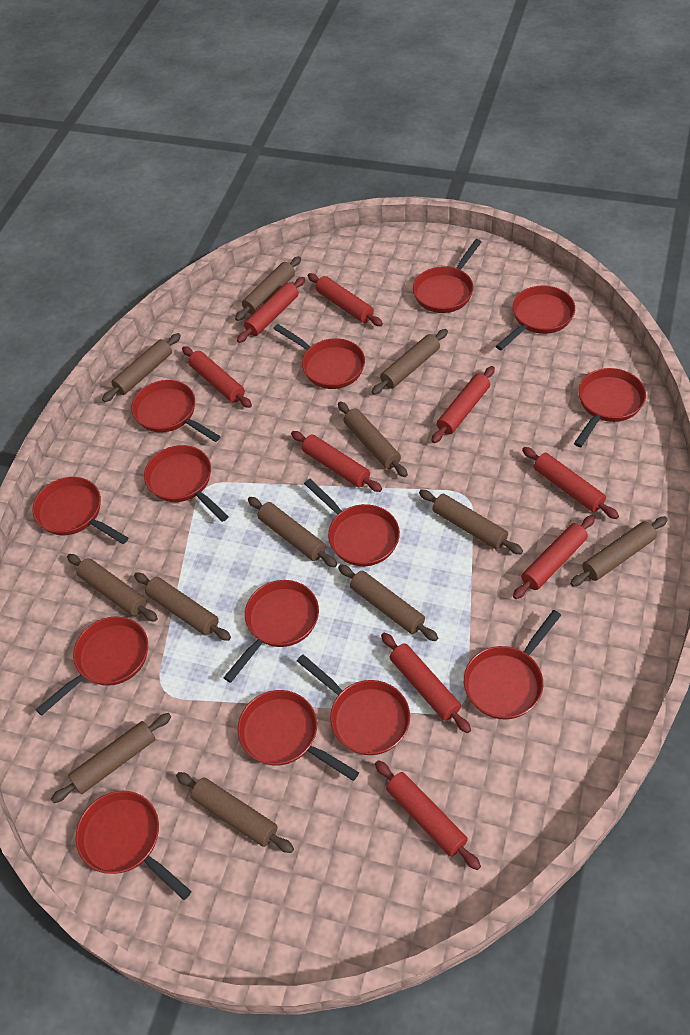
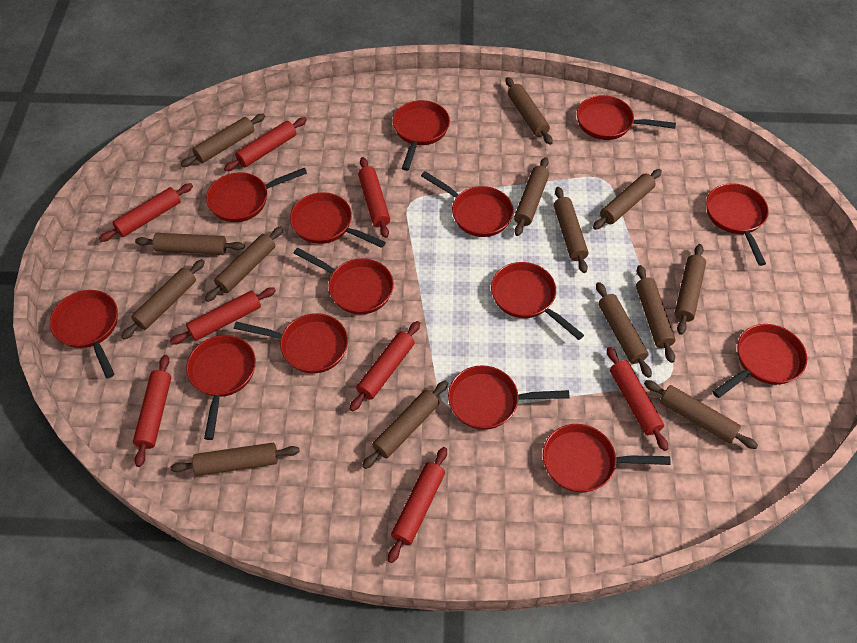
brown rolling pin: 12 -> 14
red rolling pin: 9 -> 8

